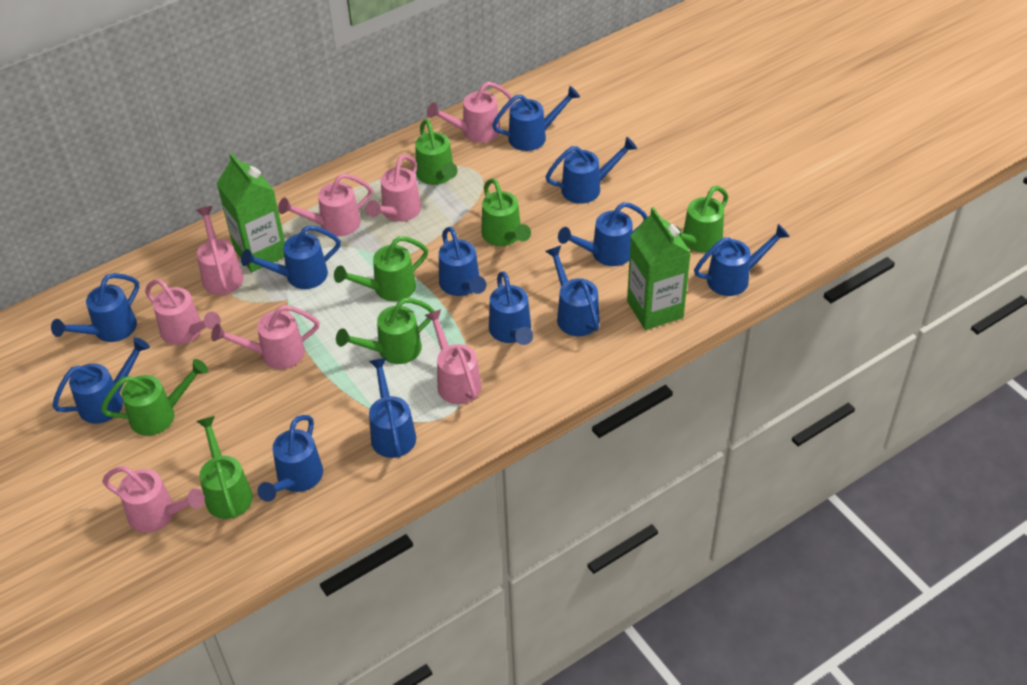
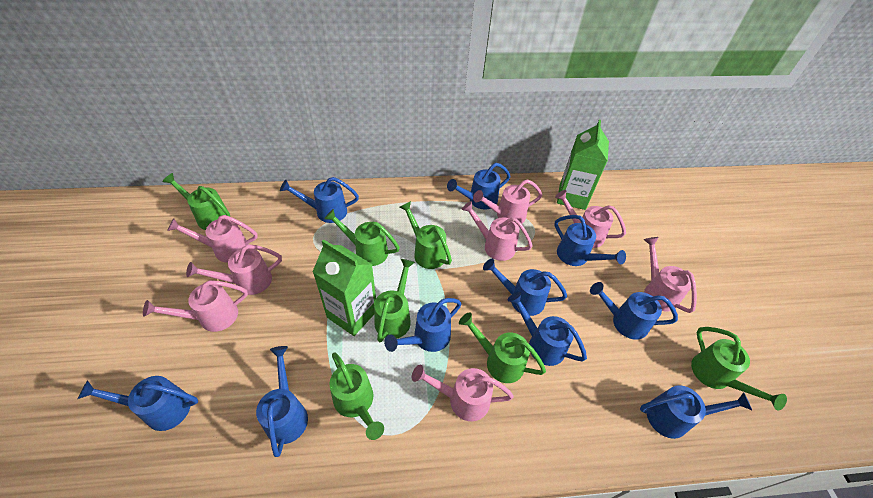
blue watering can: 12 -> 10

